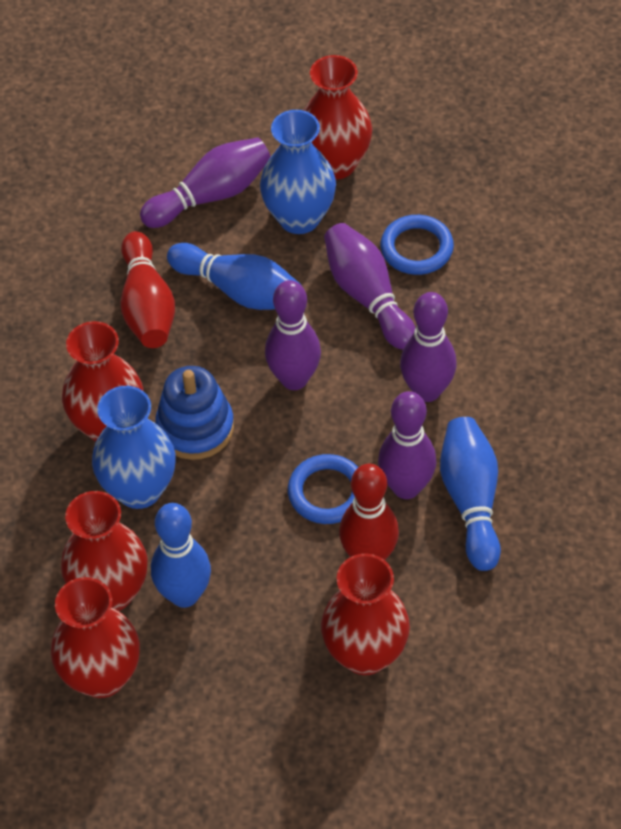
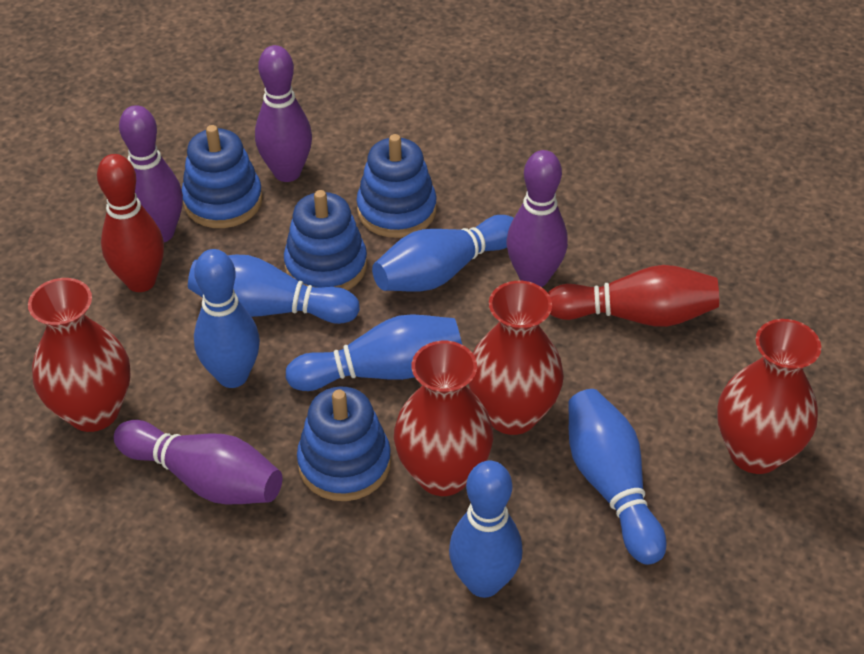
blue bowling pin: 3 -> 6
blue ring: 2 -> 0
blue stacking toy: 1 -> 4
blue vase: 2 -> 0
purple bowling pin: 5 -> 4
red vase: 5 -> 4

